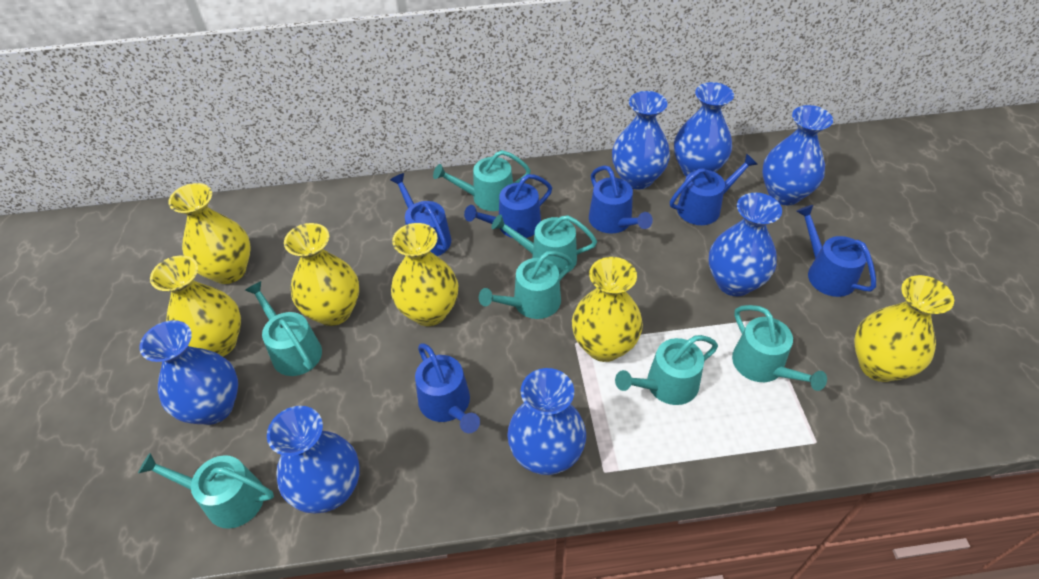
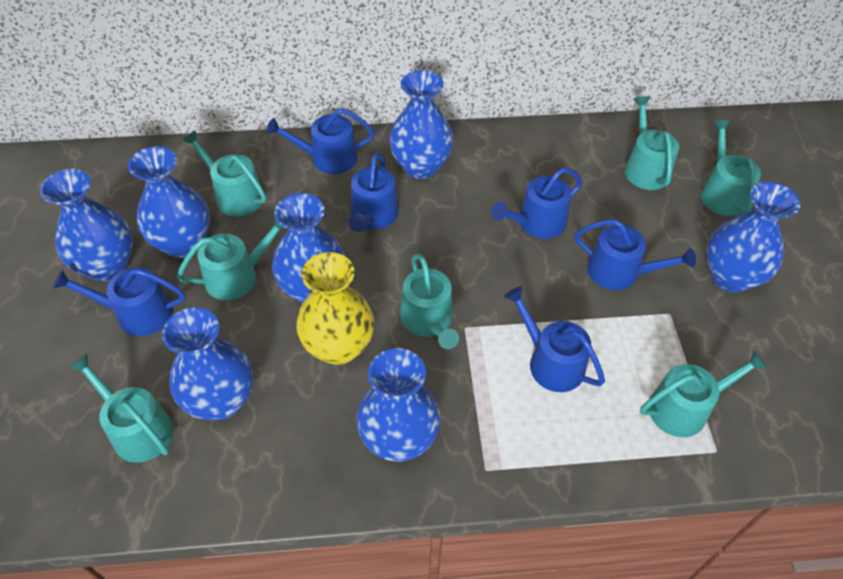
yellow vase: 6 -> 1

